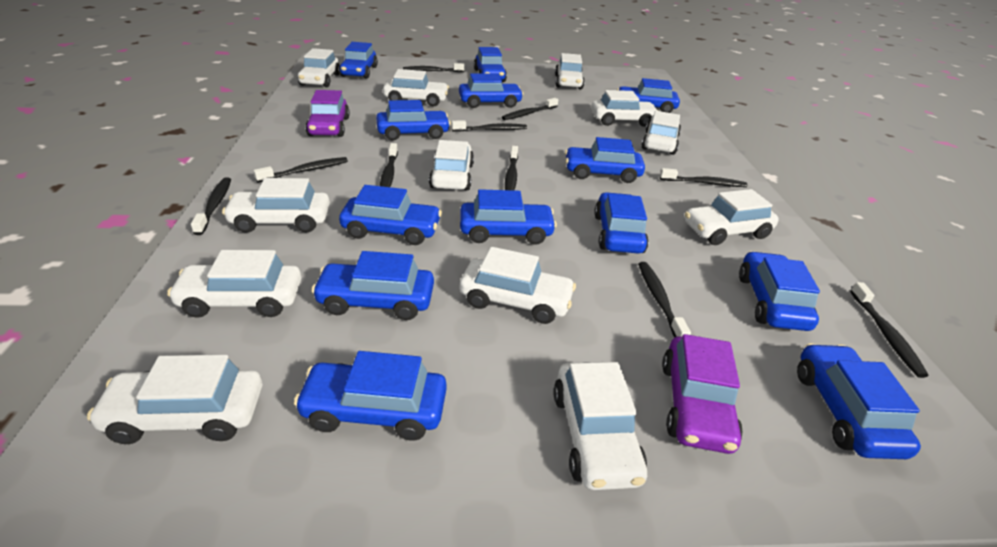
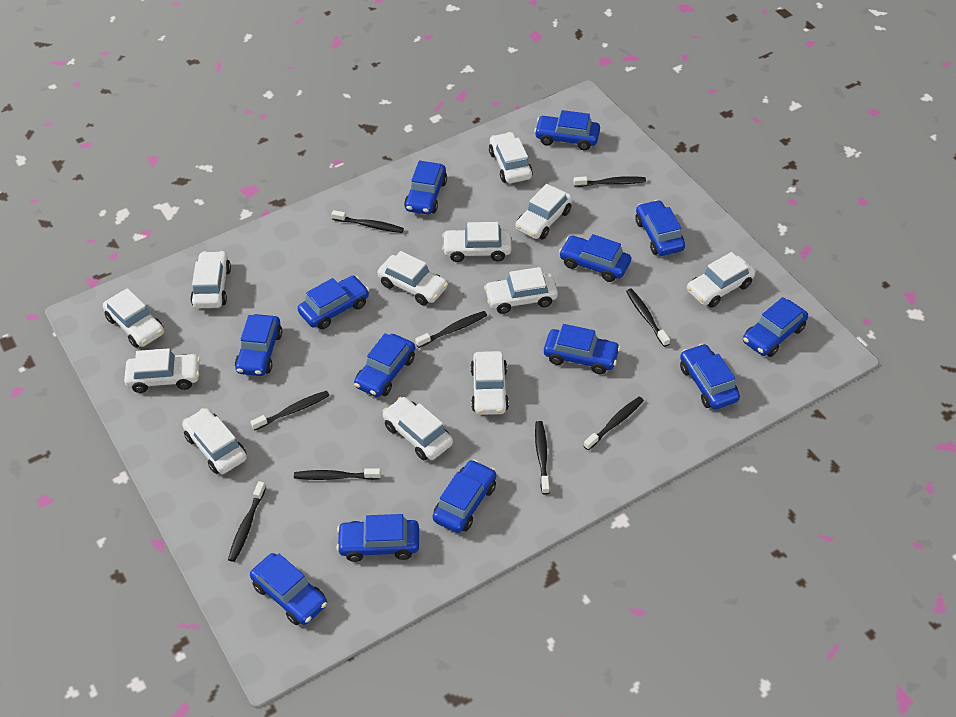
black toothbrush: 10 -> 9
purple car: 2 -> 0

